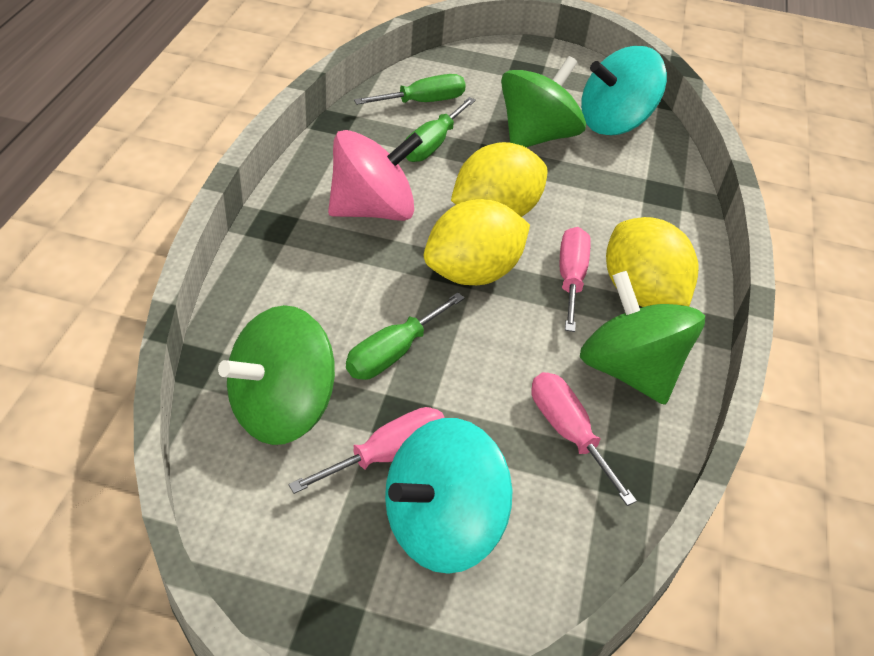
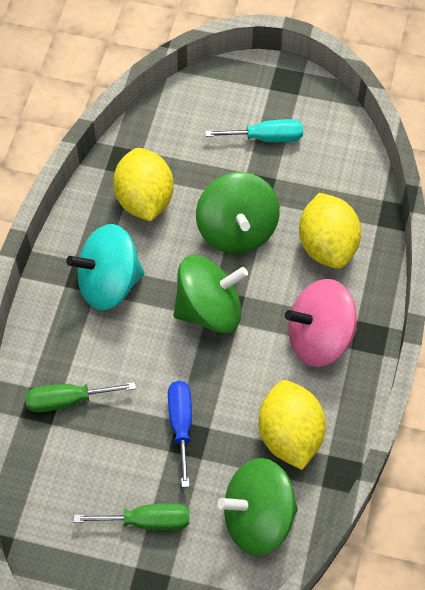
blue screwdriver: 0 -> 1
green screwdriver: 3 -> 2
pink screwdriver: 3 -> 0
turquoise screwdriver: 0 -> 1
turquoise spinning top: 2 -> 1

